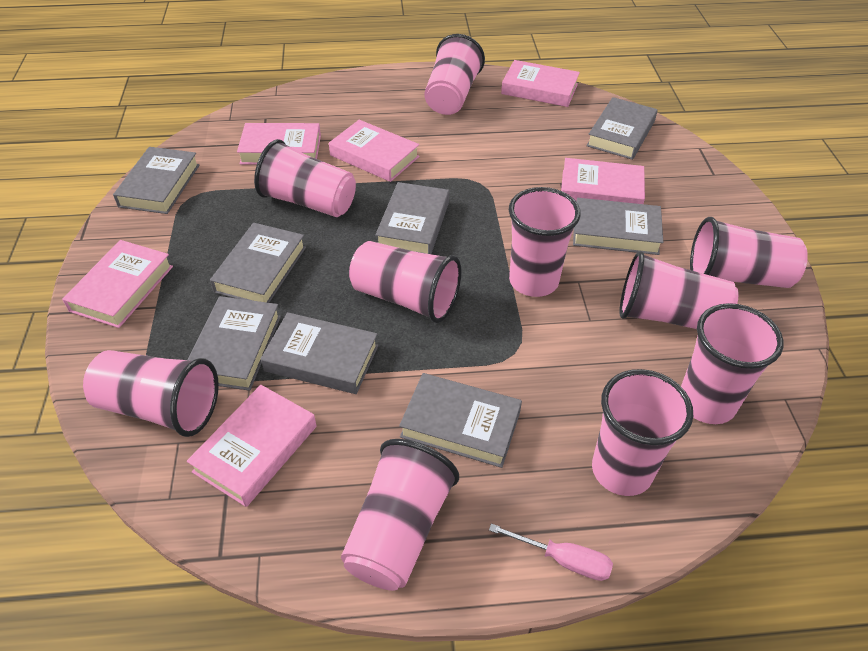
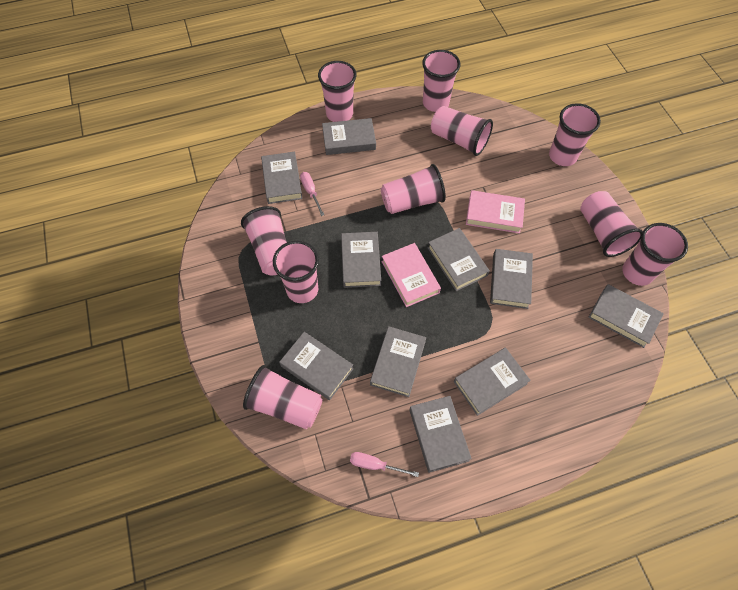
grey book: 8 -> 10
pink book: 6 -> 2
pink screwdriver: 1 -> 2

